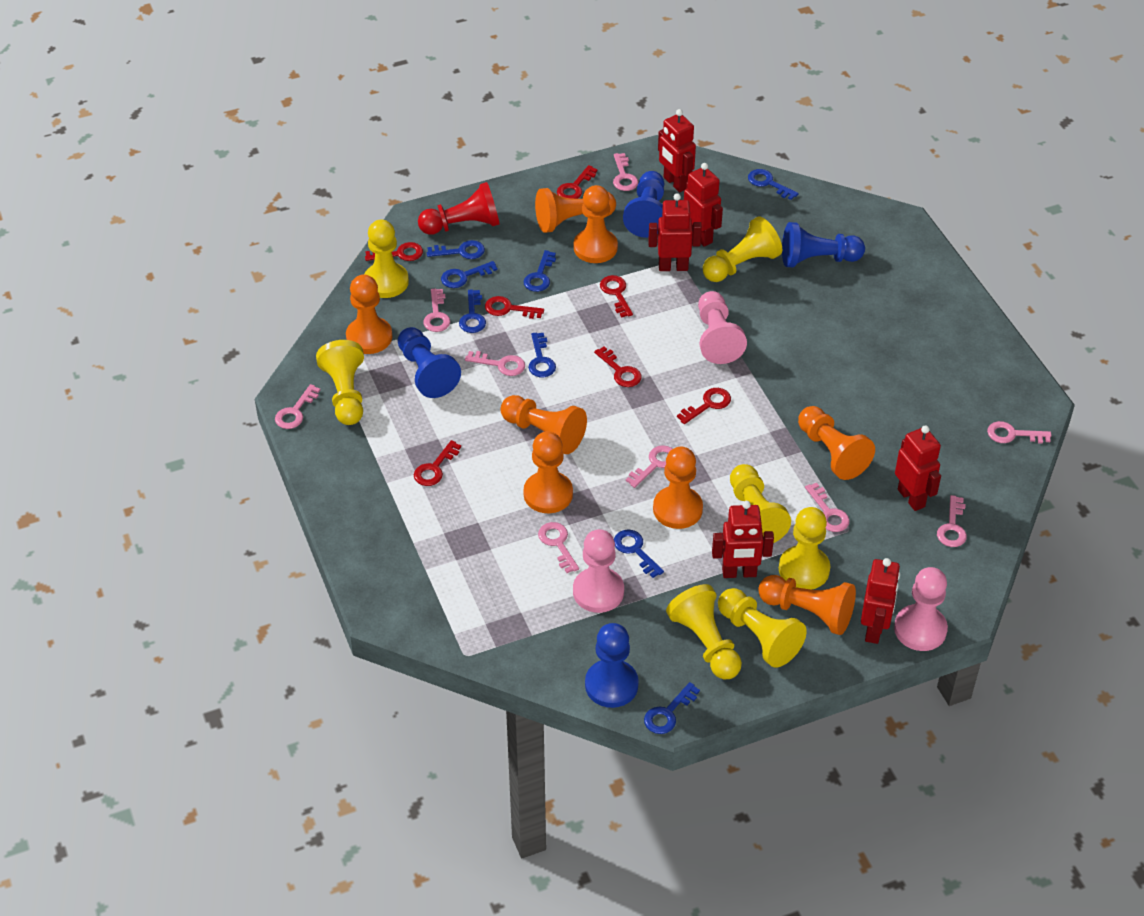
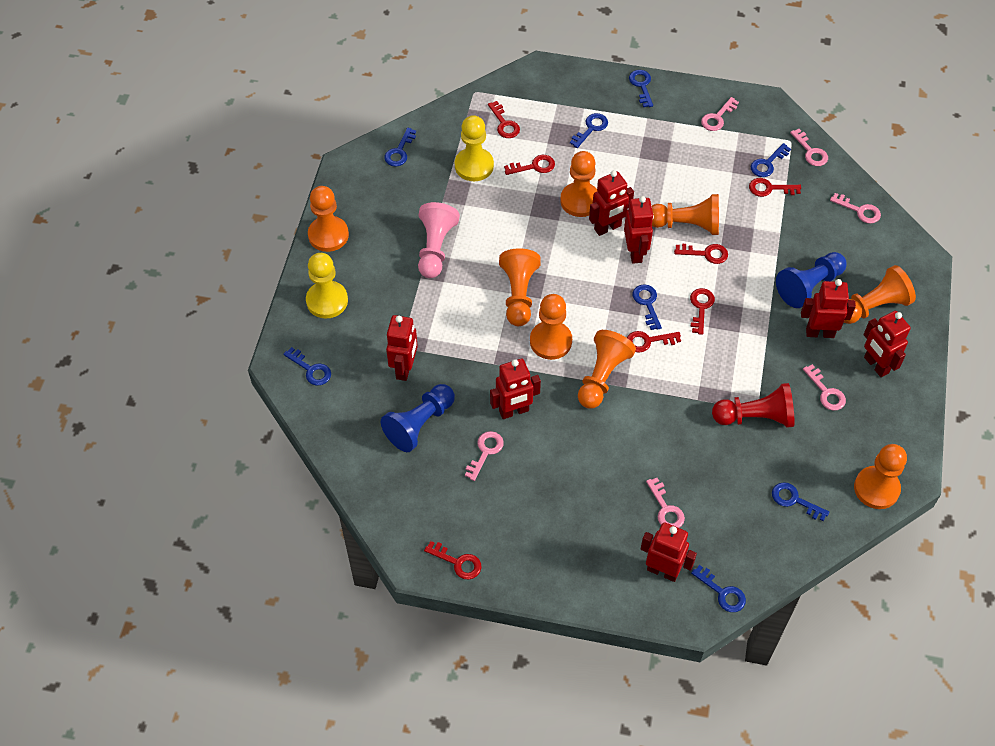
blue pawn: 4 -> 2
pink key: 9 -> 6
pink pawn: 3 -> 1
red robot: 6 -> 7
yellow pawn: 7 -> 2

